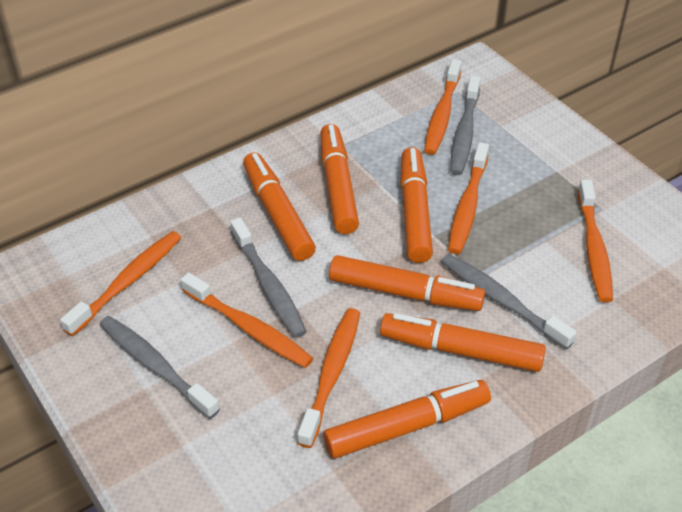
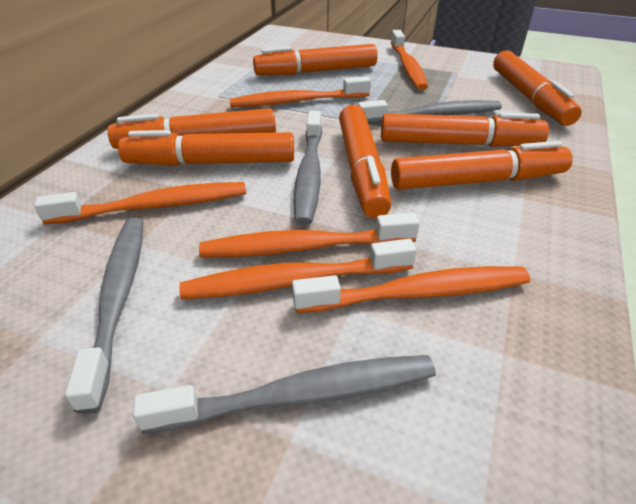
orange marker: 6 -> 7

